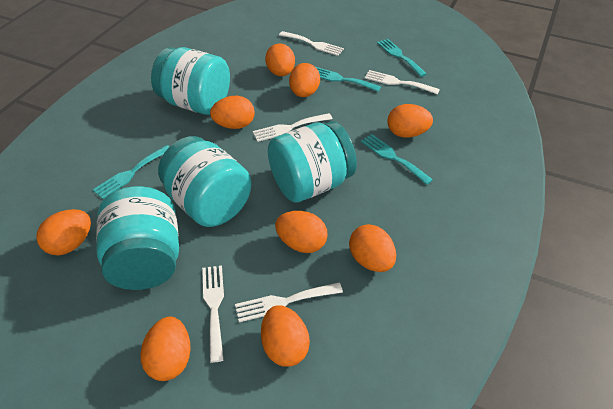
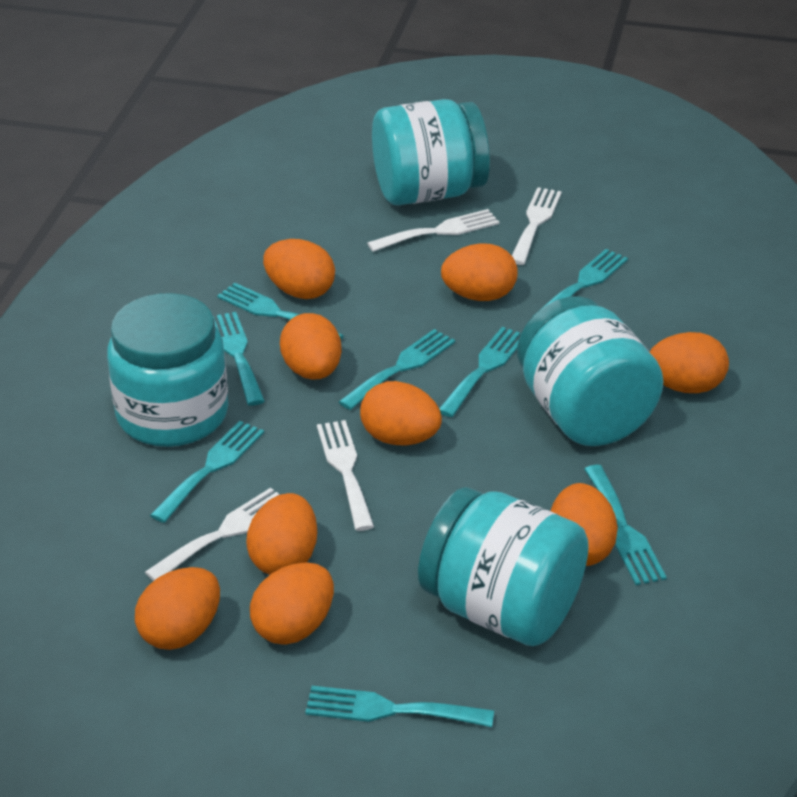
turquoise fork: 4 -> 8
white fork: 5 -> 4

